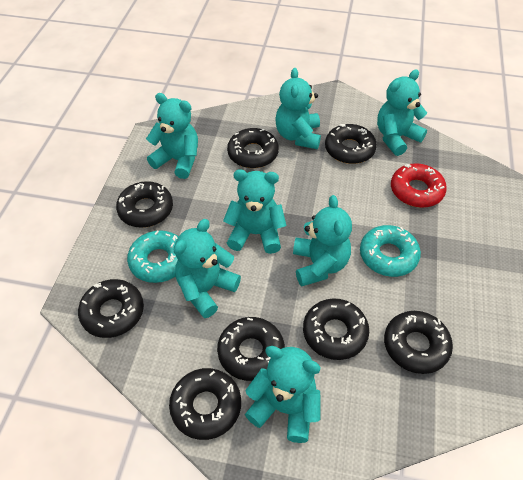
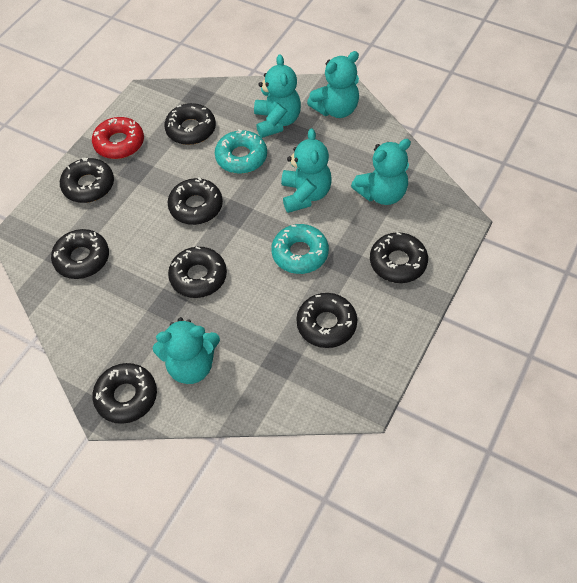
turquoise teddy bear: 7 -> 5

